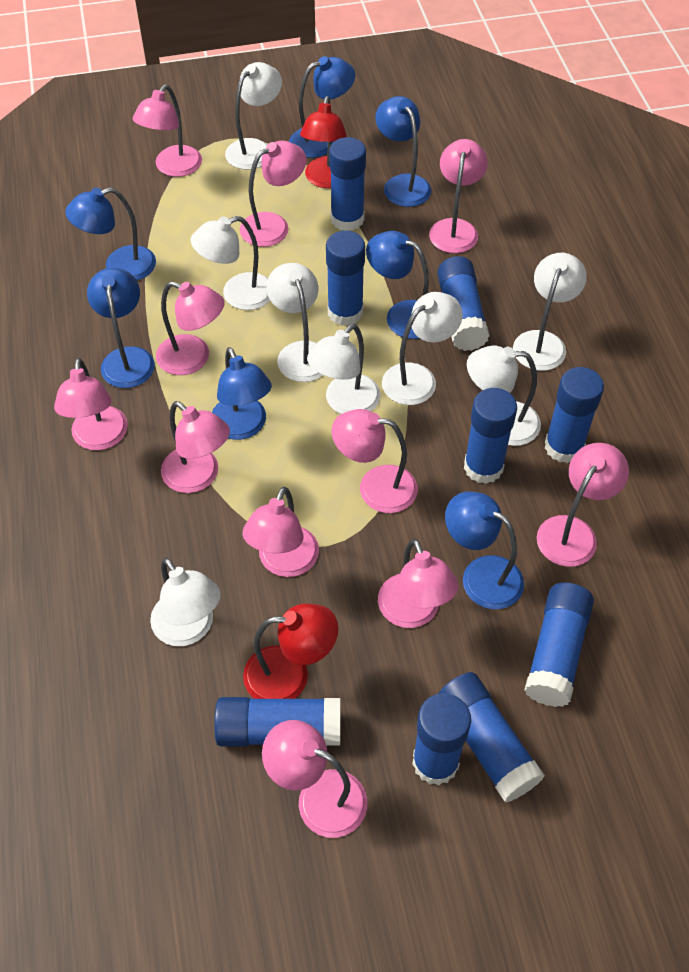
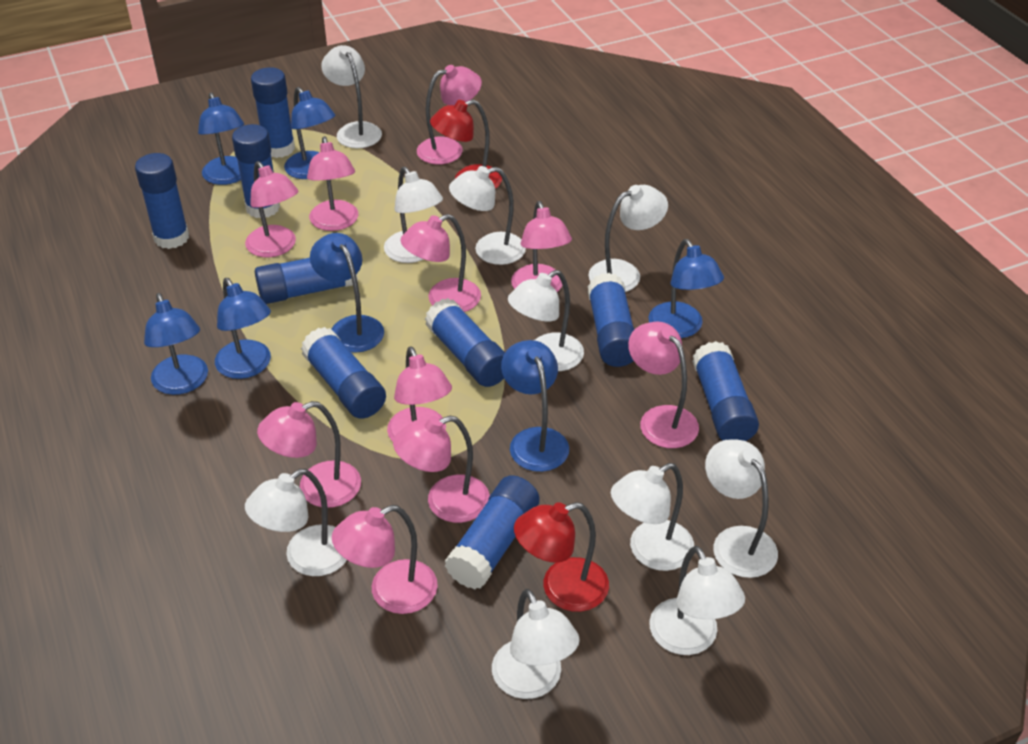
pink lamp: 11 -> 10
white lamp: 8 -> 10

